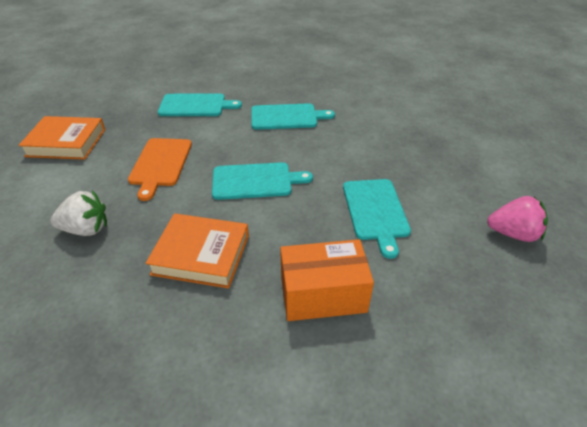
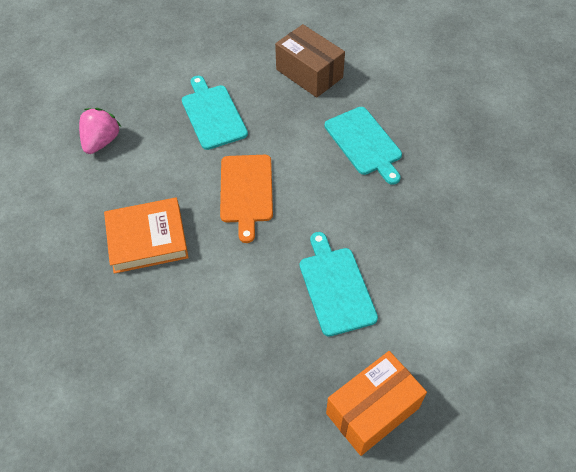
brown box: 0 -> 1
orange book: 2 -> 1
turquoise cutting board: 4 -> 3
white strawberry: 1 -> 0

